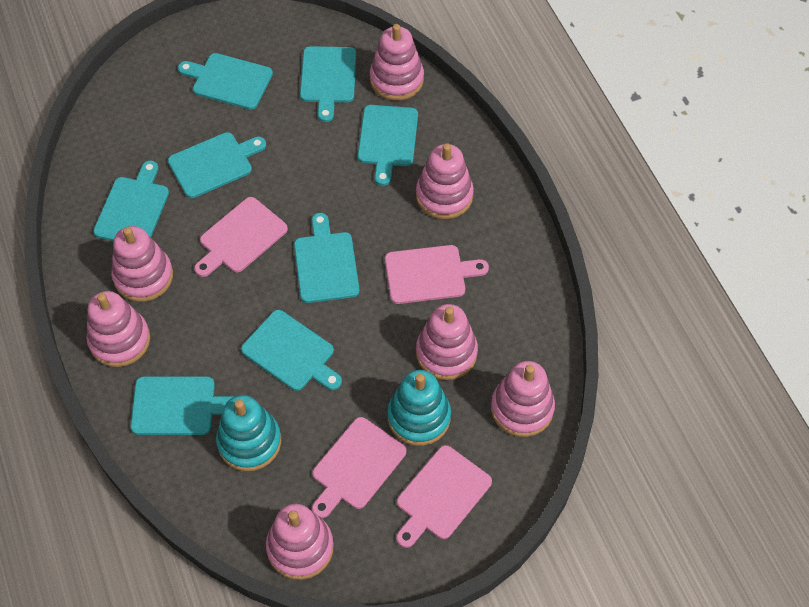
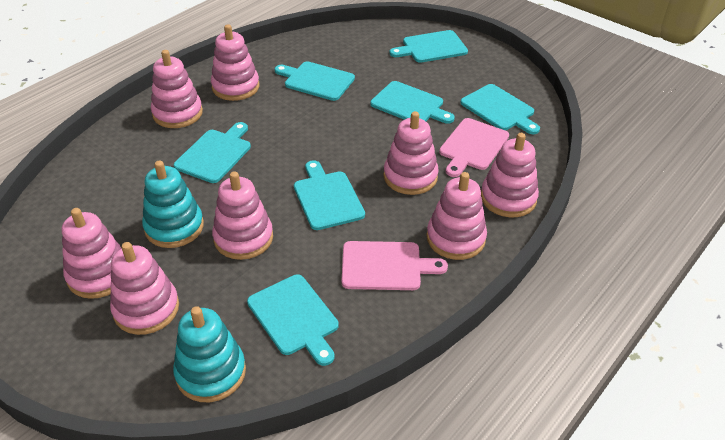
pink cutting board: 4 -> 2
pink stacking toy: 7 -> 8
turquoise cutting board: 8 -> 7

